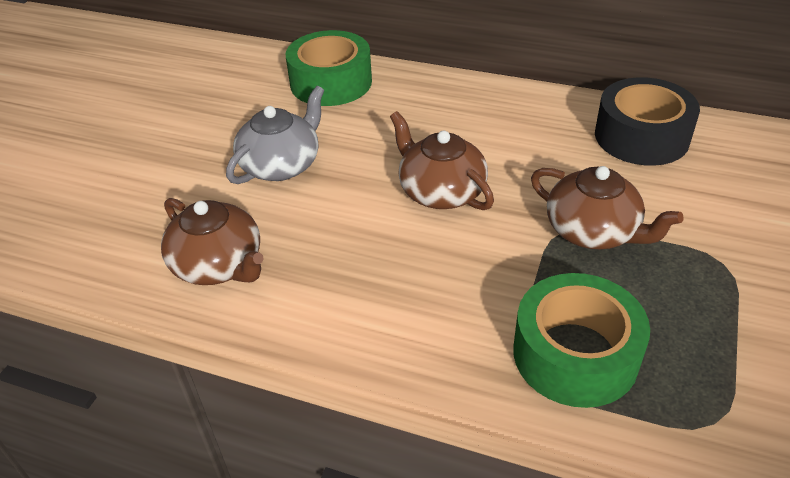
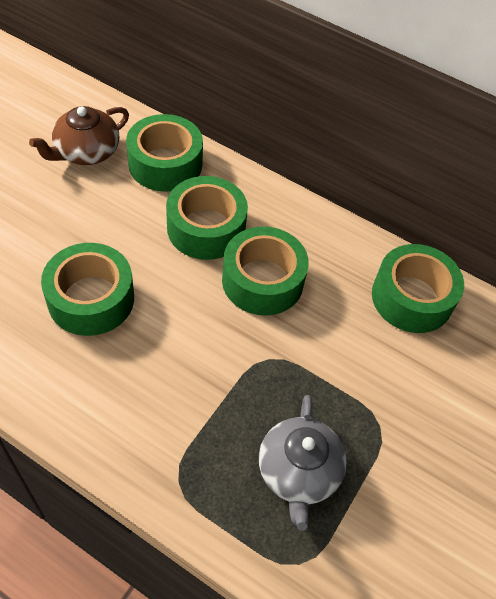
black tape: 1 -> 0
brown teapot: 3 -> 1
green tape: 2 -> 5

